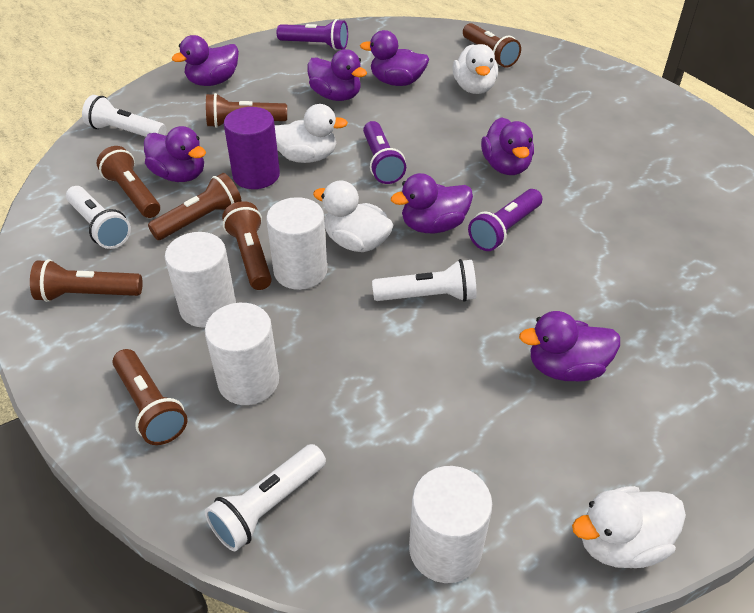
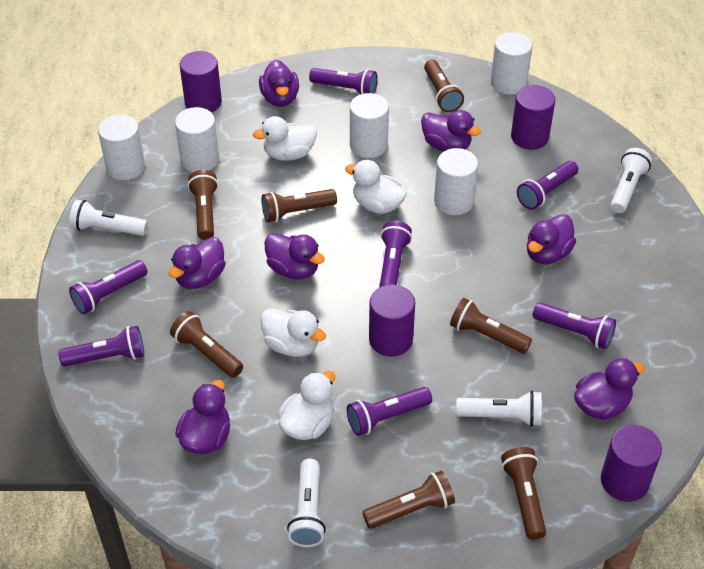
purple cylinder: 1 -> 4
purple flashlight: 3 -> 7
white cylinder: 4 -> 5

